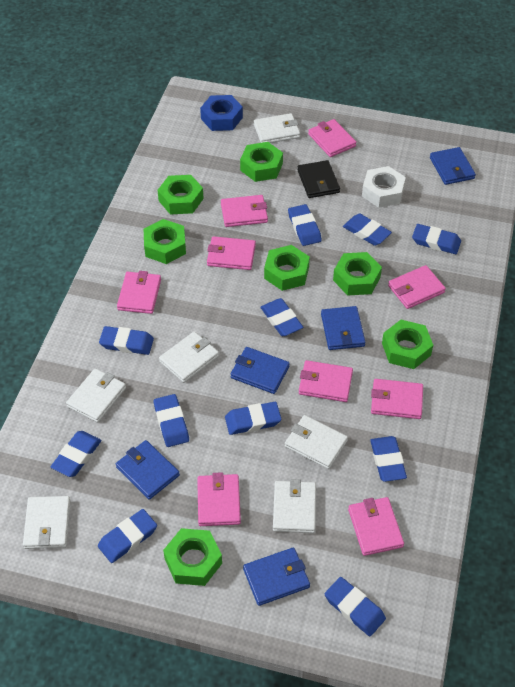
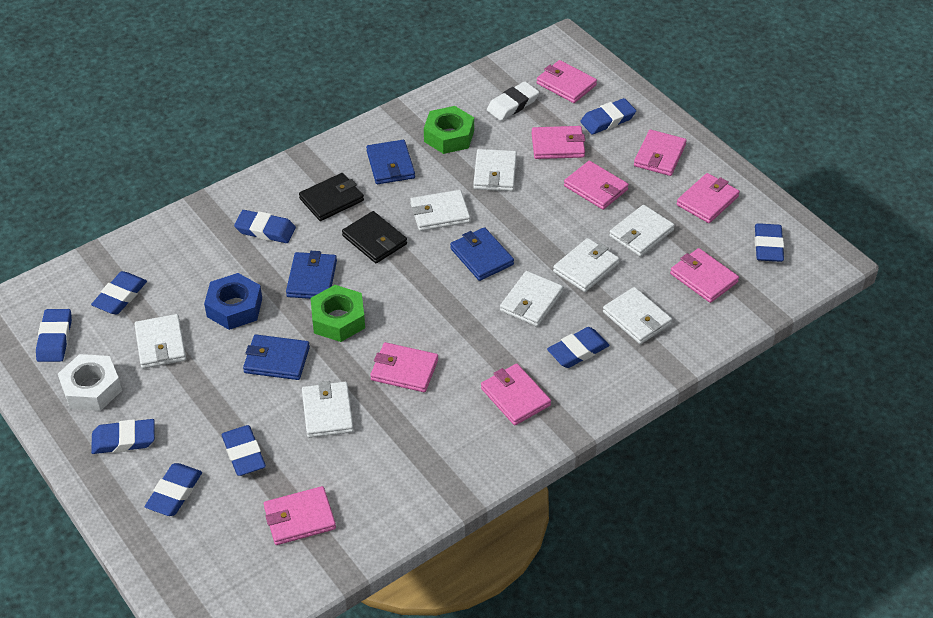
black wallet: 1 -> 2
blue eraser: 11 -> 9
blue wallet: 5 -> 4
green nut: 7 -> 2
white eraser: 0 -> 1
white wallet: 6 -> 8

